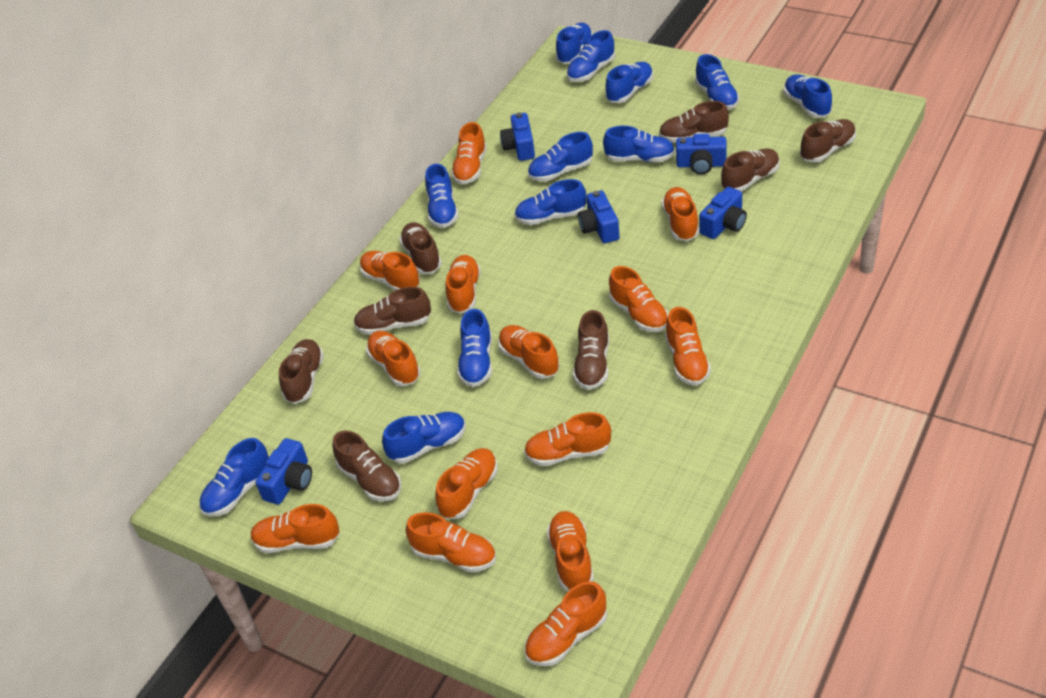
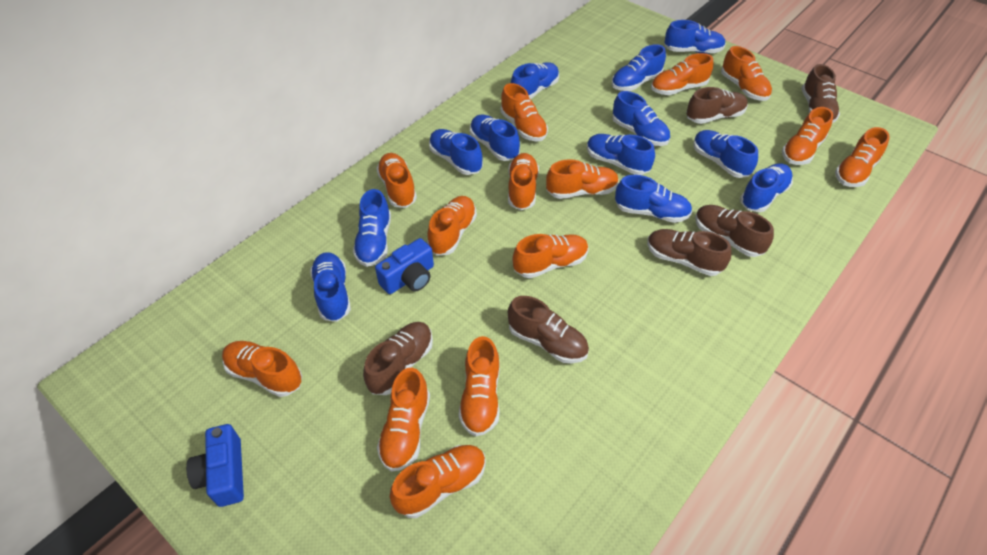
blue camera: 5 -> 2
brown shoe: 8 -> 6

